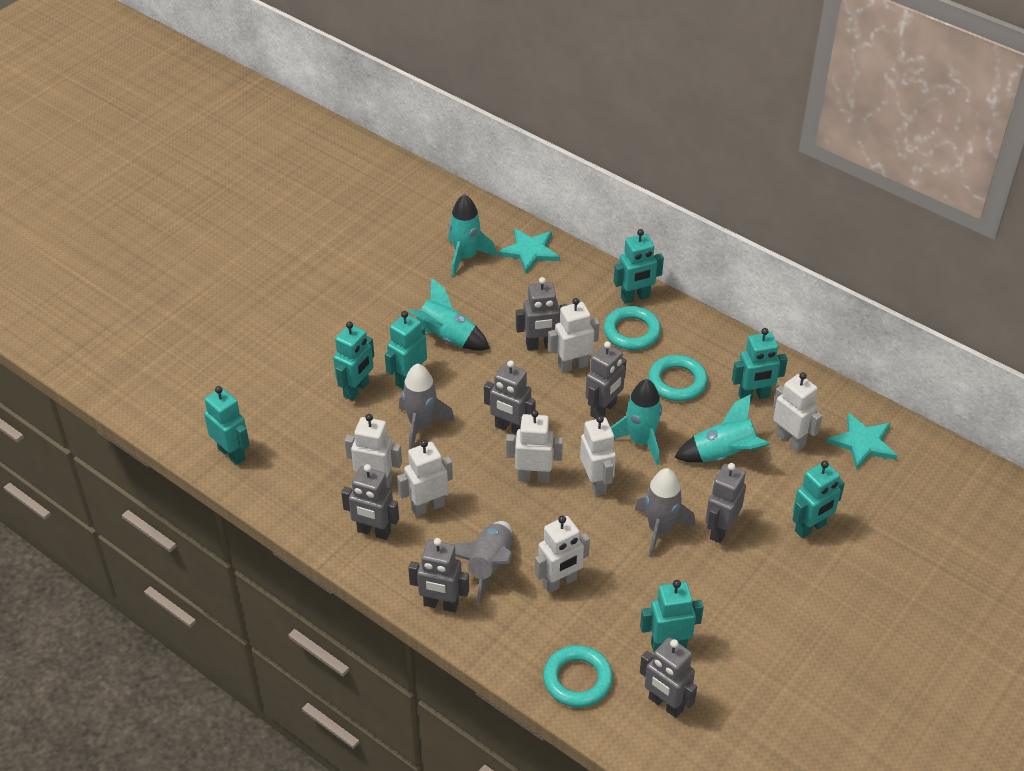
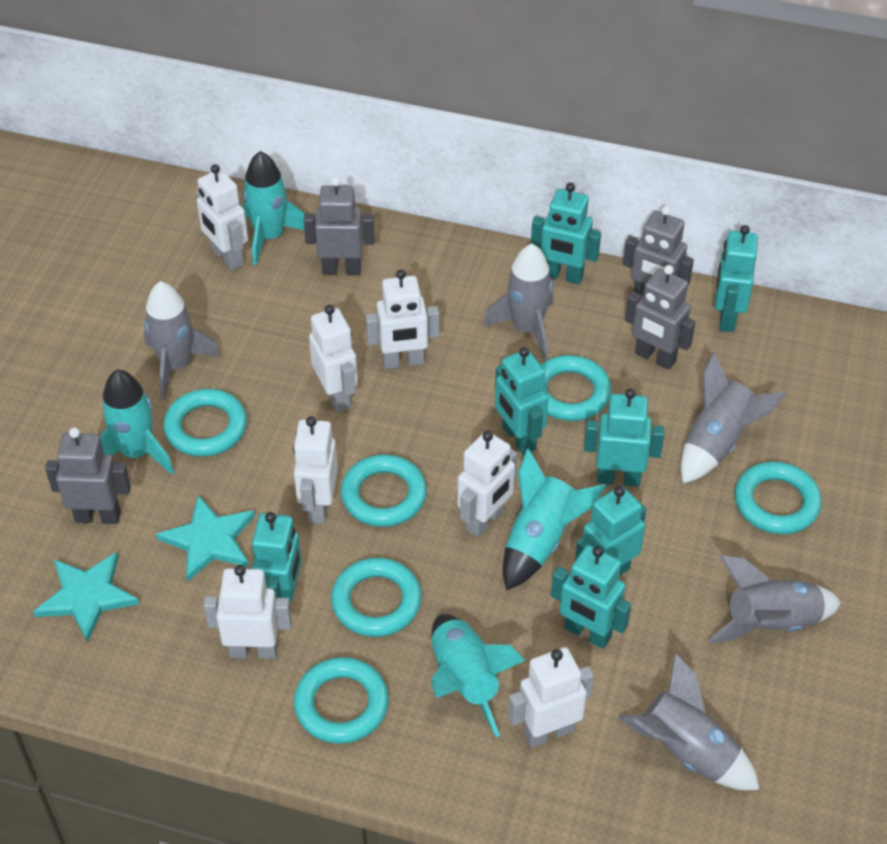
grey robot: 7 -> 4
grey rocket: 3 -> 5
turquoise ring: 3 -> 6

